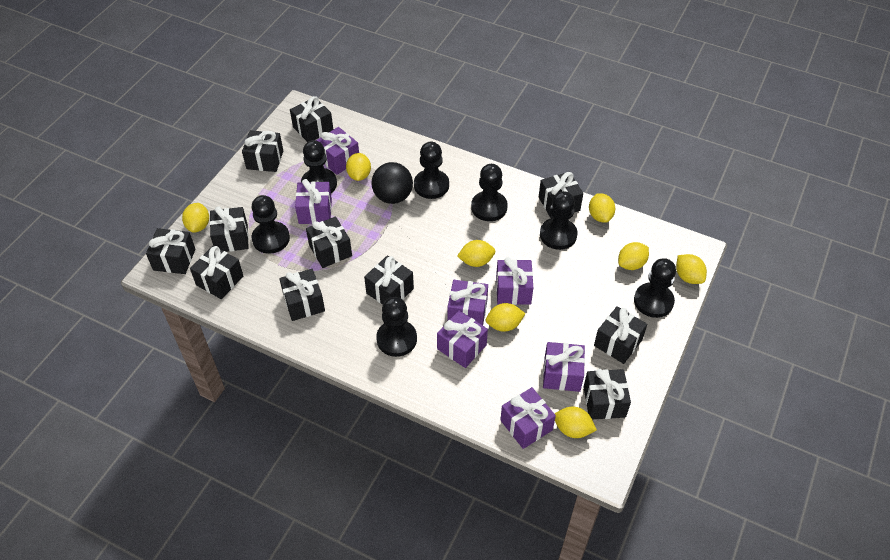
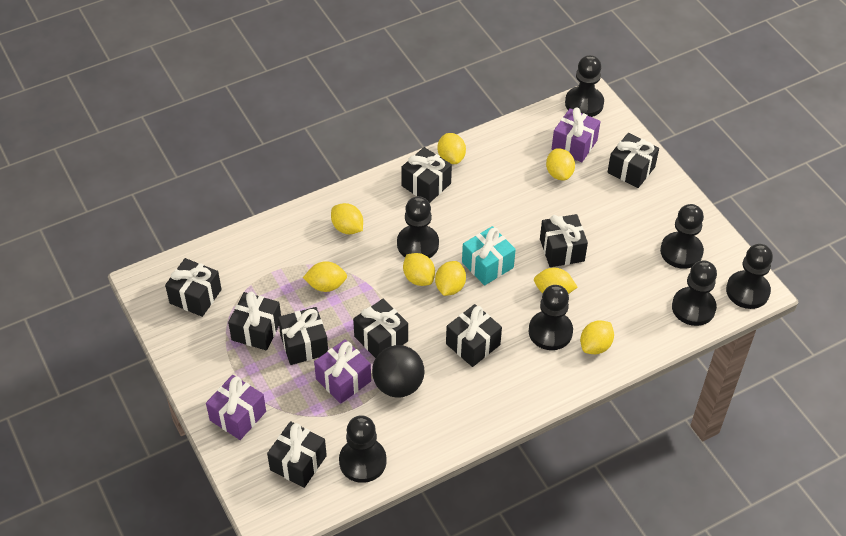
black gift: 11 -> 9
purple gift: 7 -> 3
turquoise gift: 0 -> 1

